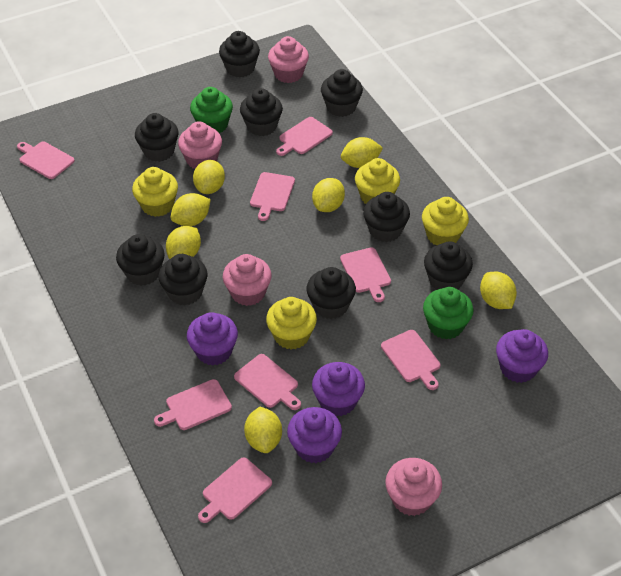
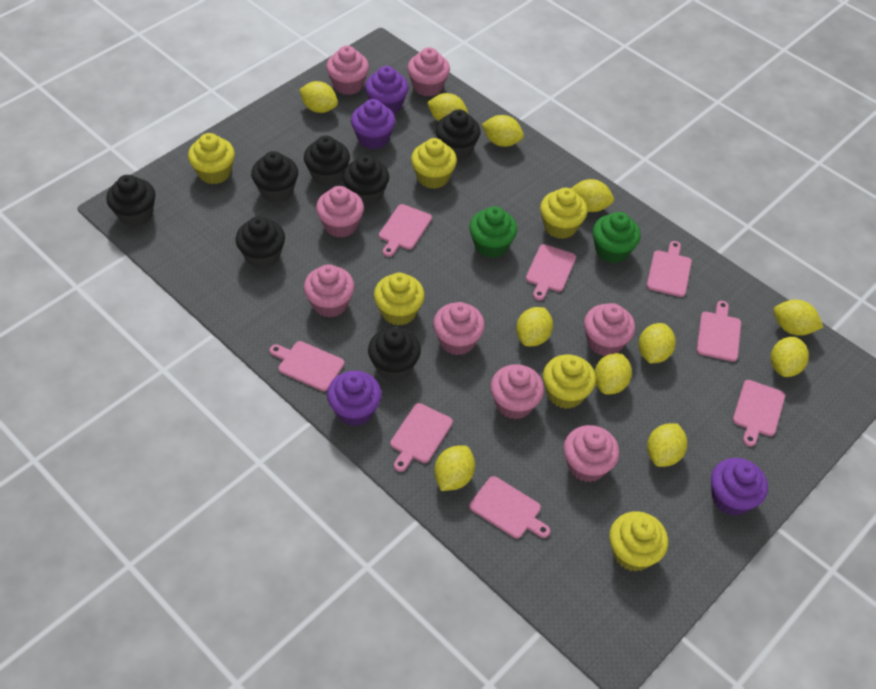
black cupcake: 9 -> 7
pink cupcake: 4 -> 8
yellow cupcake: 4 -> 6
yellow lemon: 7 -> 11

